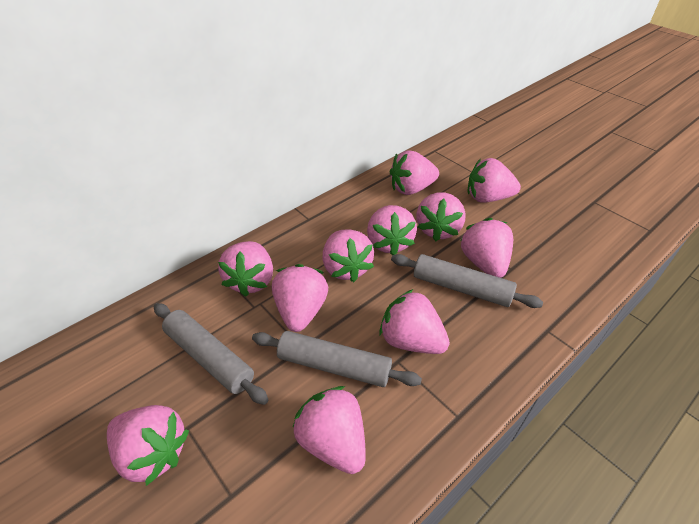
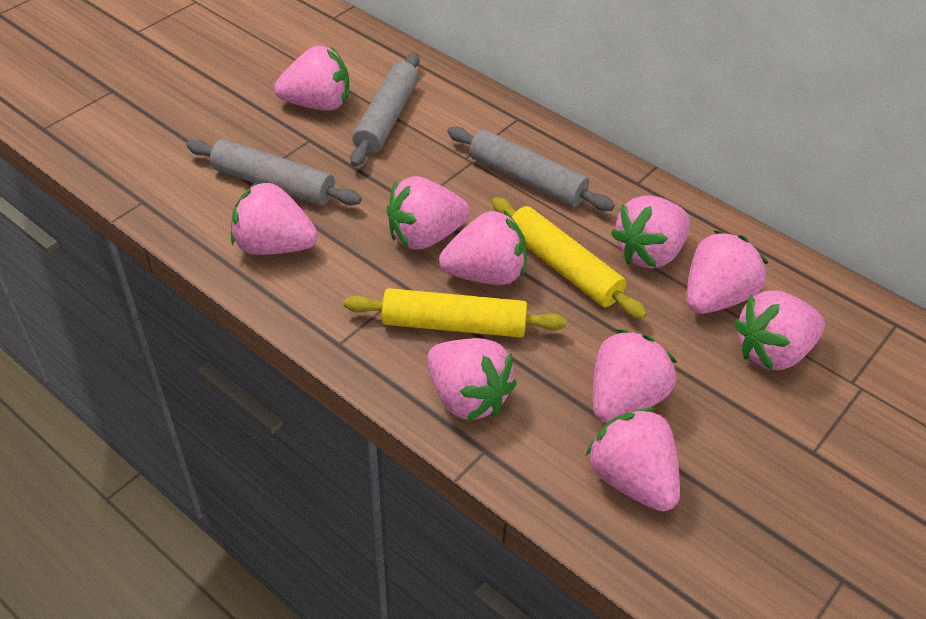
pink strawberry: 11 -> 10
yellow rolling pin: 0 -> 2

